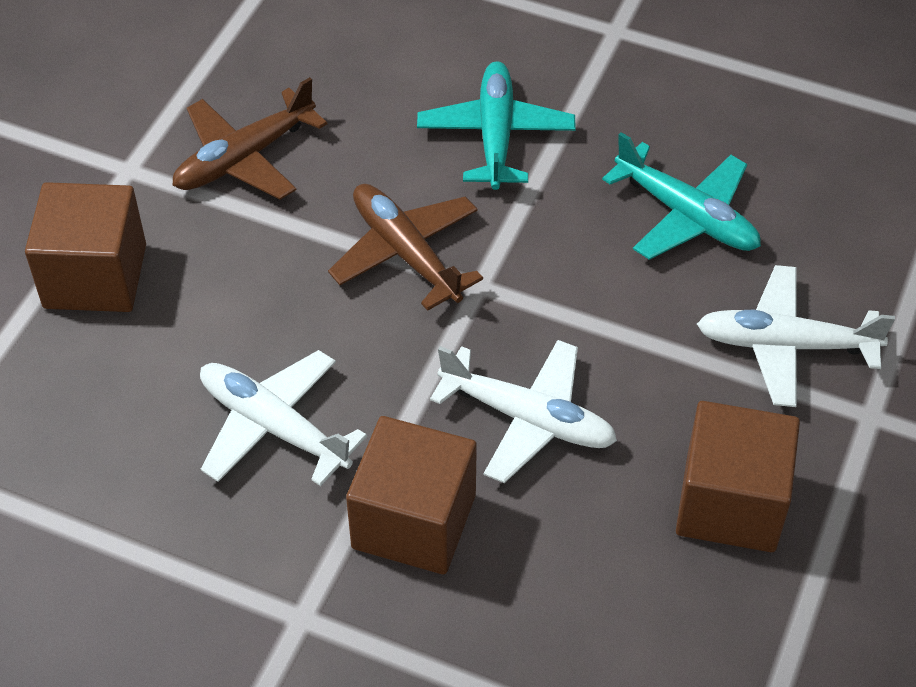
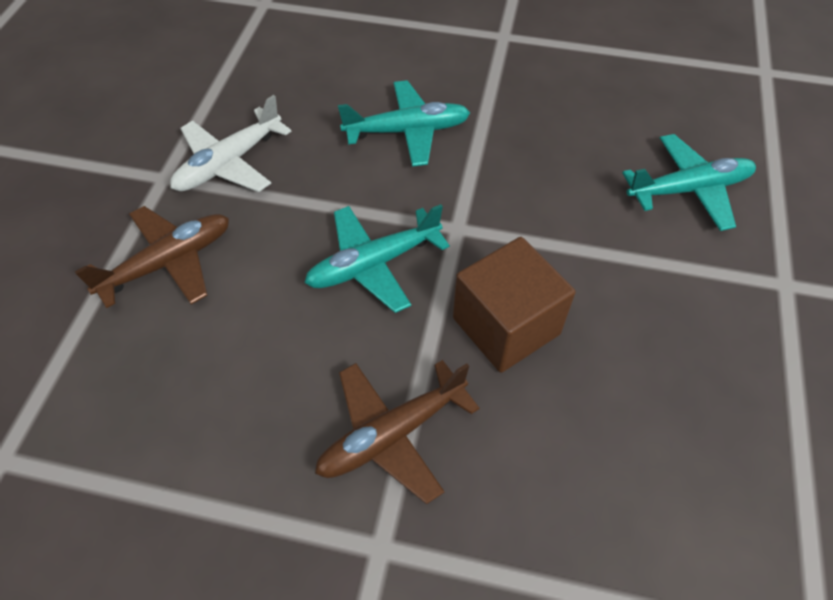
brown cube: 3 -> 1
turquoise plane: 2 -> 3
white plane: 3 -> 1

